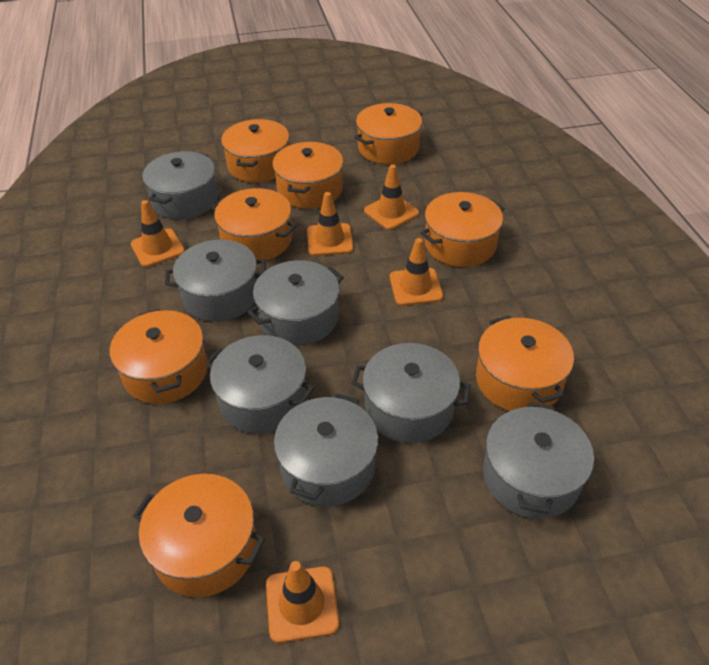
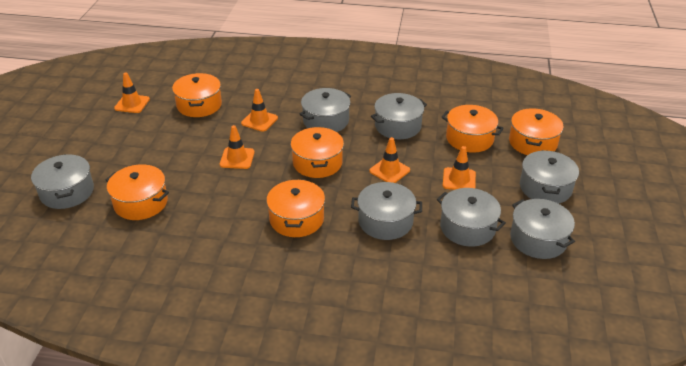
orange pot: 8 -> 6

